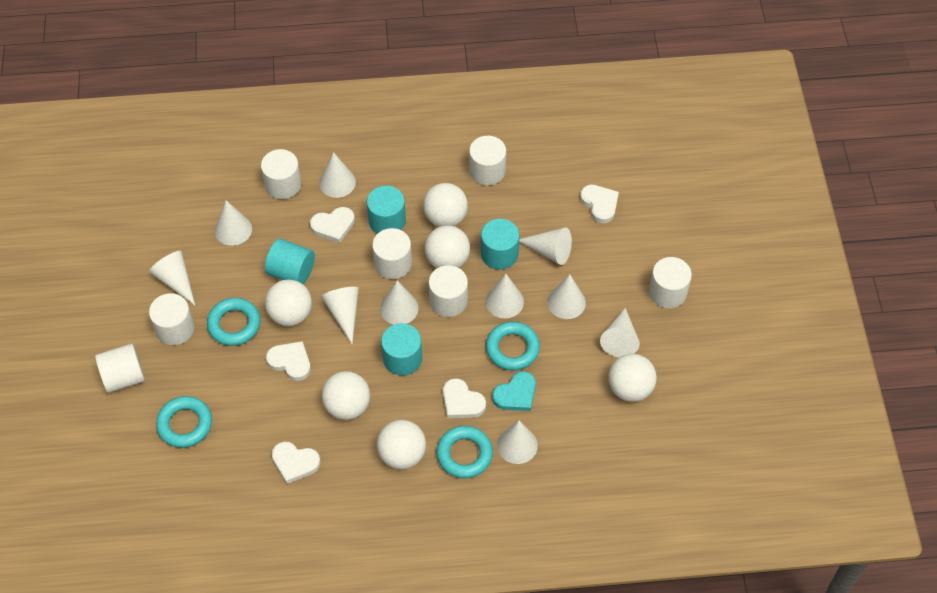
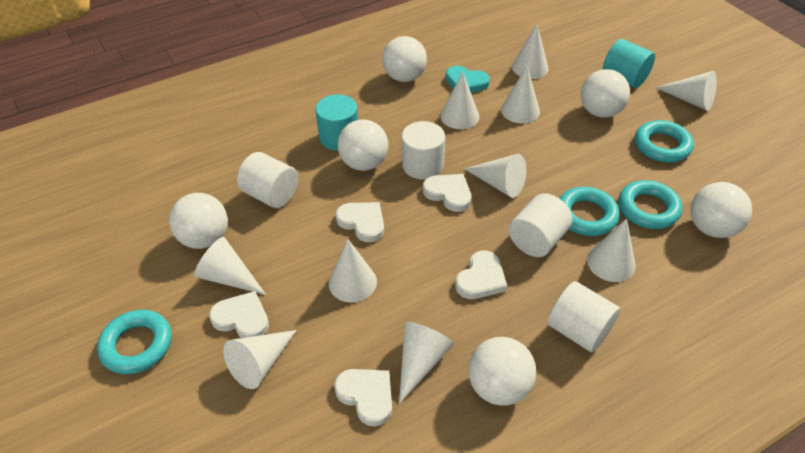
turquoise cylinder: 4 -> 2
white cylinder: 7 -> 4

